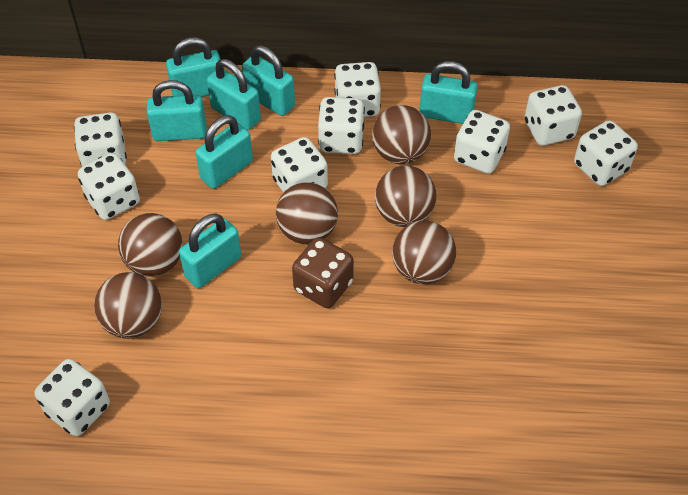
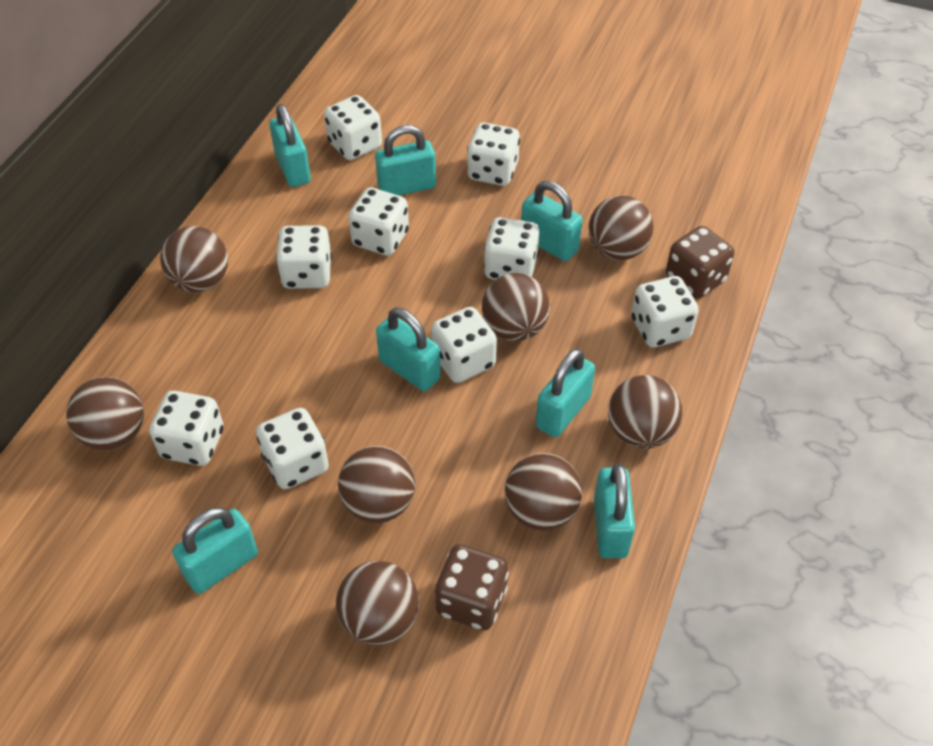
brown ball: 6 -> 8
brown dice: 1 -> 2

